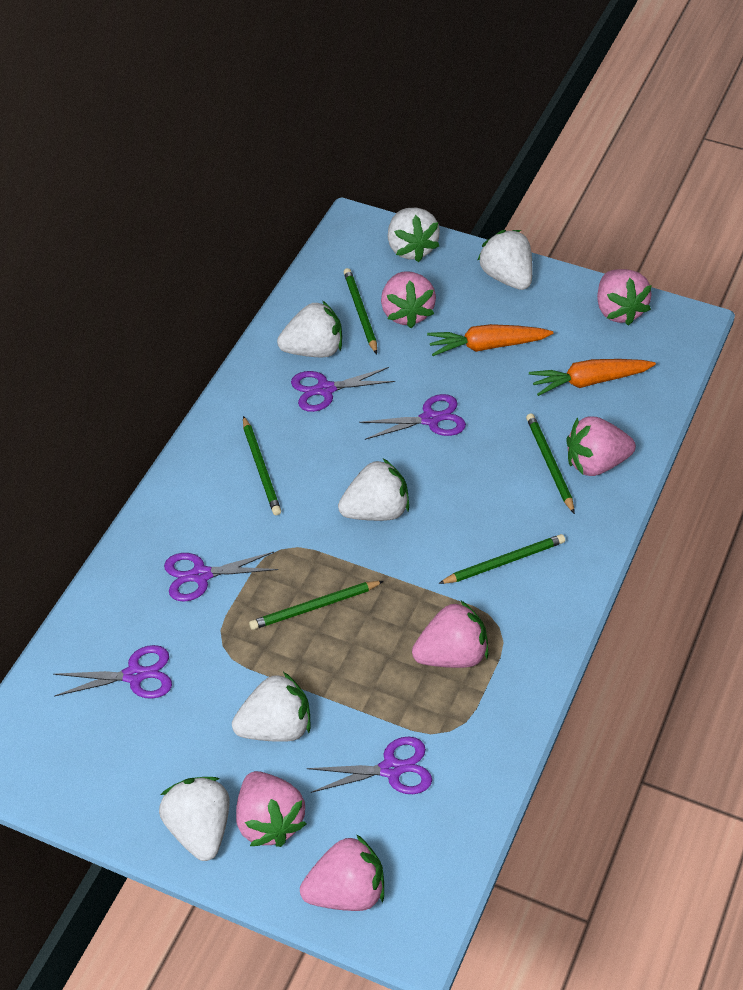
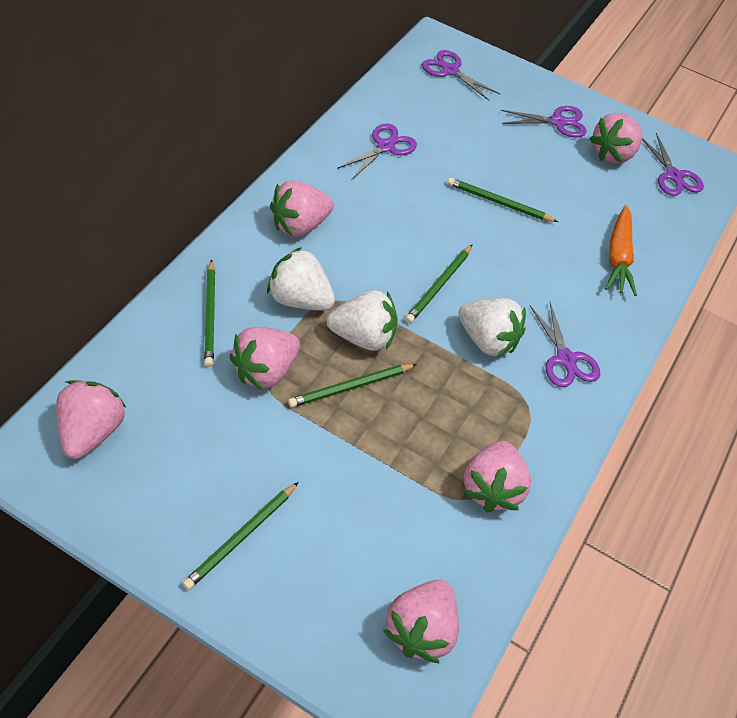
orange carrot: 2 -> 1
white strawberry: 6 -> 3

